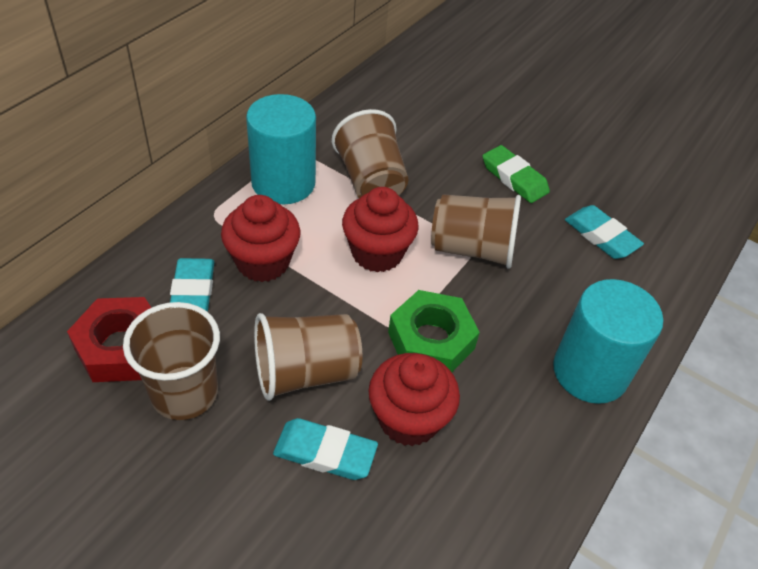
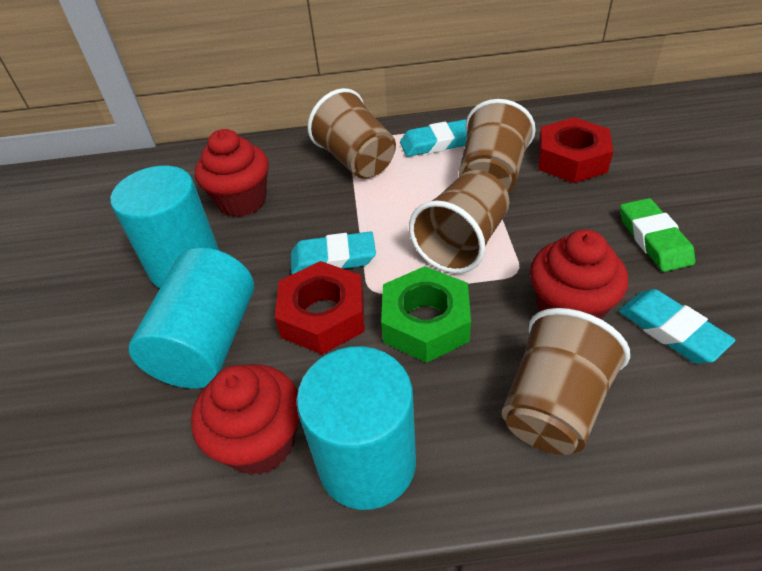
red nut: 1 -> 2
turquoise cylinder: 2 -> 3

